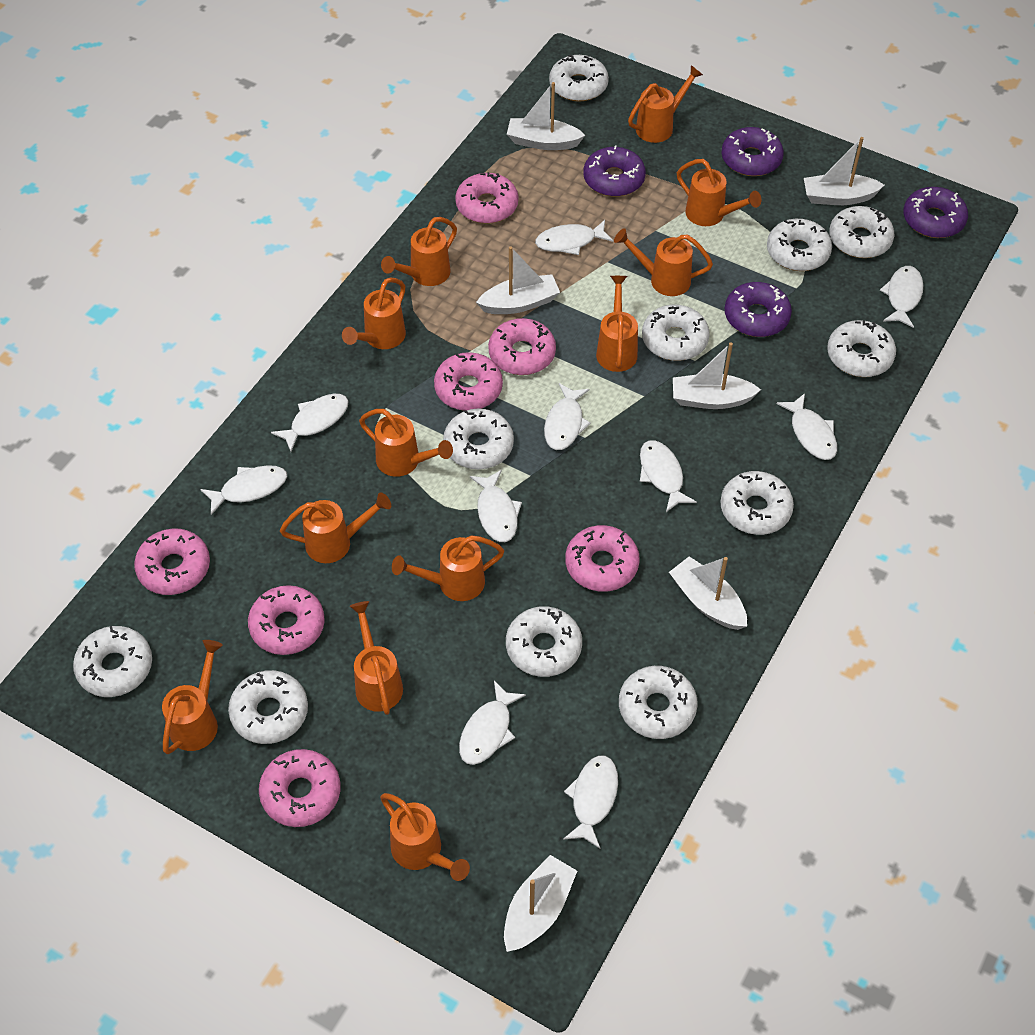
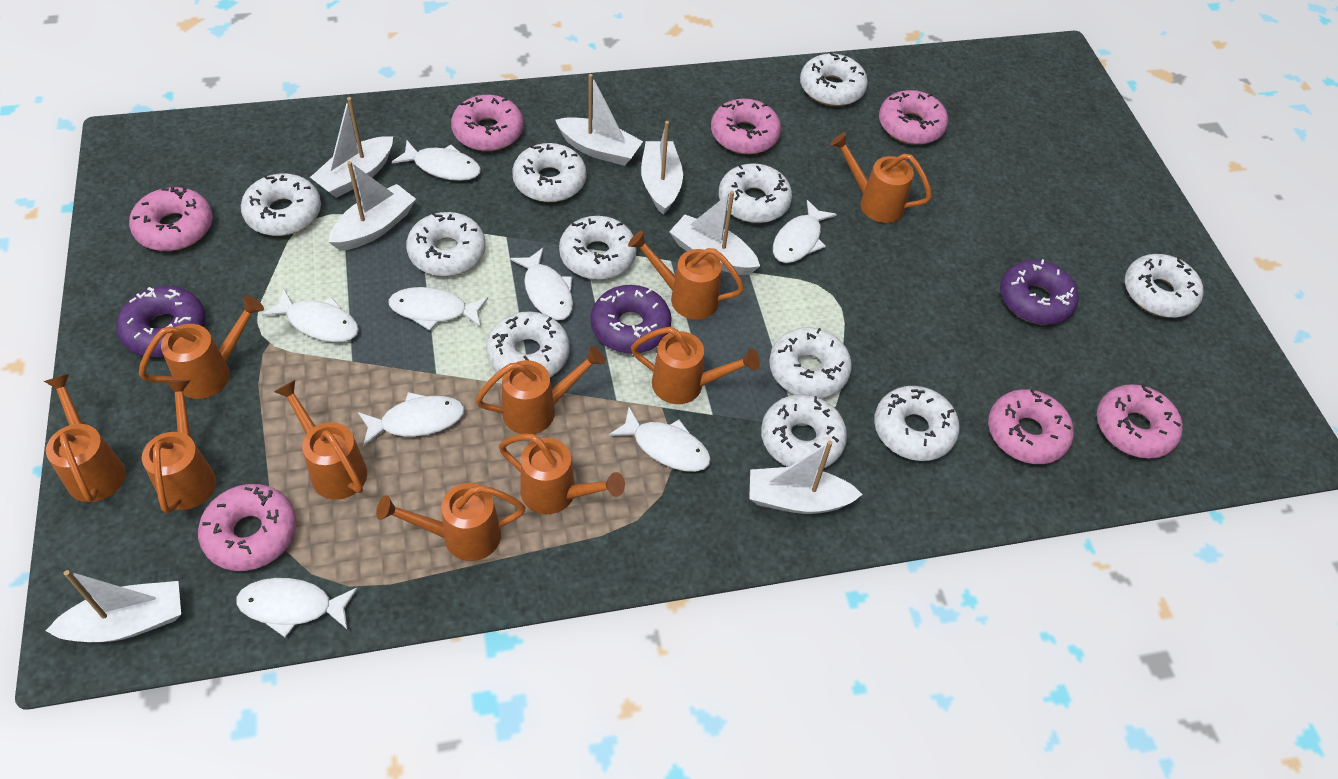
orange watering can: 12 -> 10
purple donut: 4 -> 3
white boat: 6 -> 7
white fish: 10 -> 8

